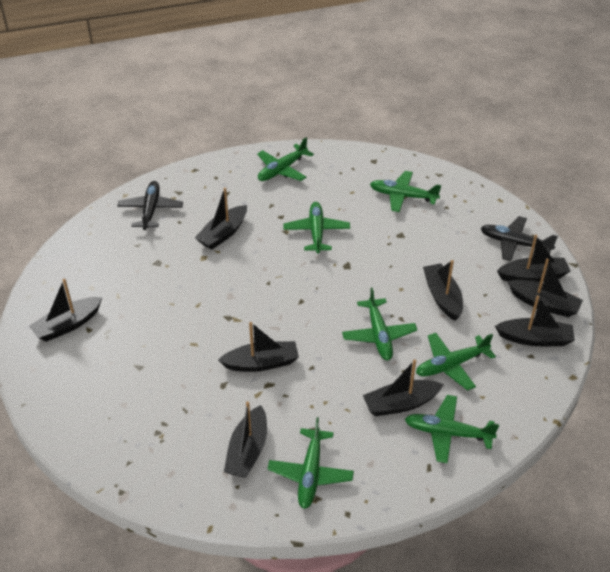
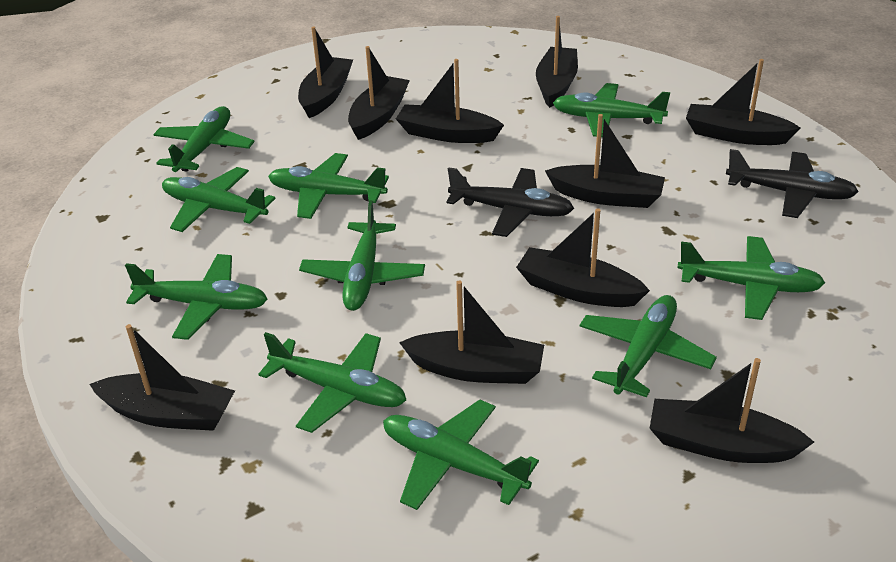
black boat: 9 -> 10
green plane: 7 -> 10

